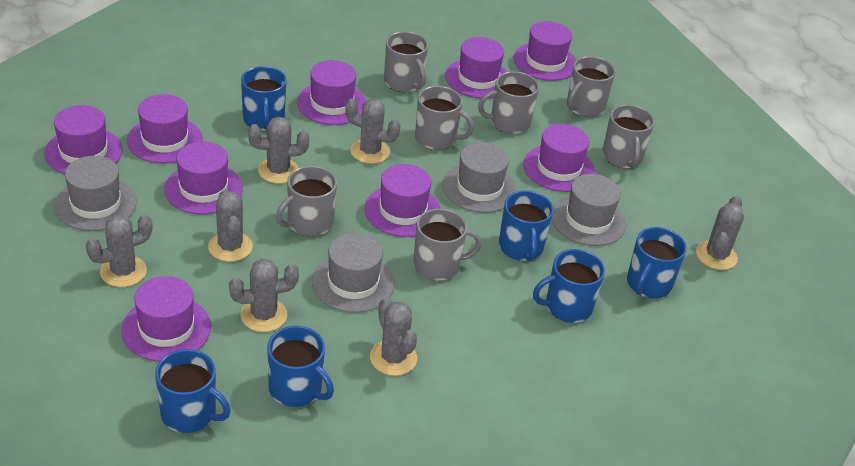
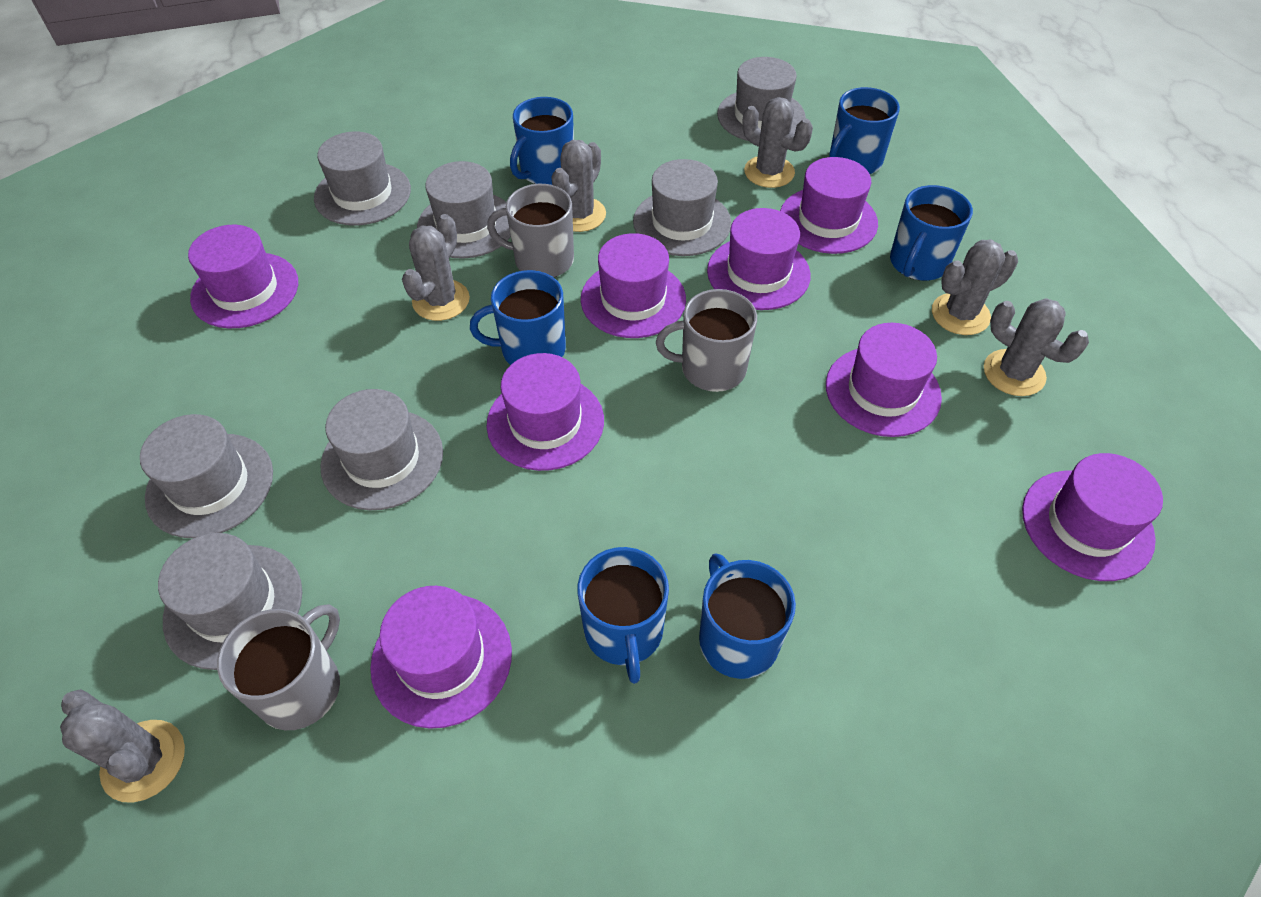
grey cactus: 7 -> 6
grey hat: 4 -> 7
grey mug: 7 -> 3
purple hat: 9 -> 8

